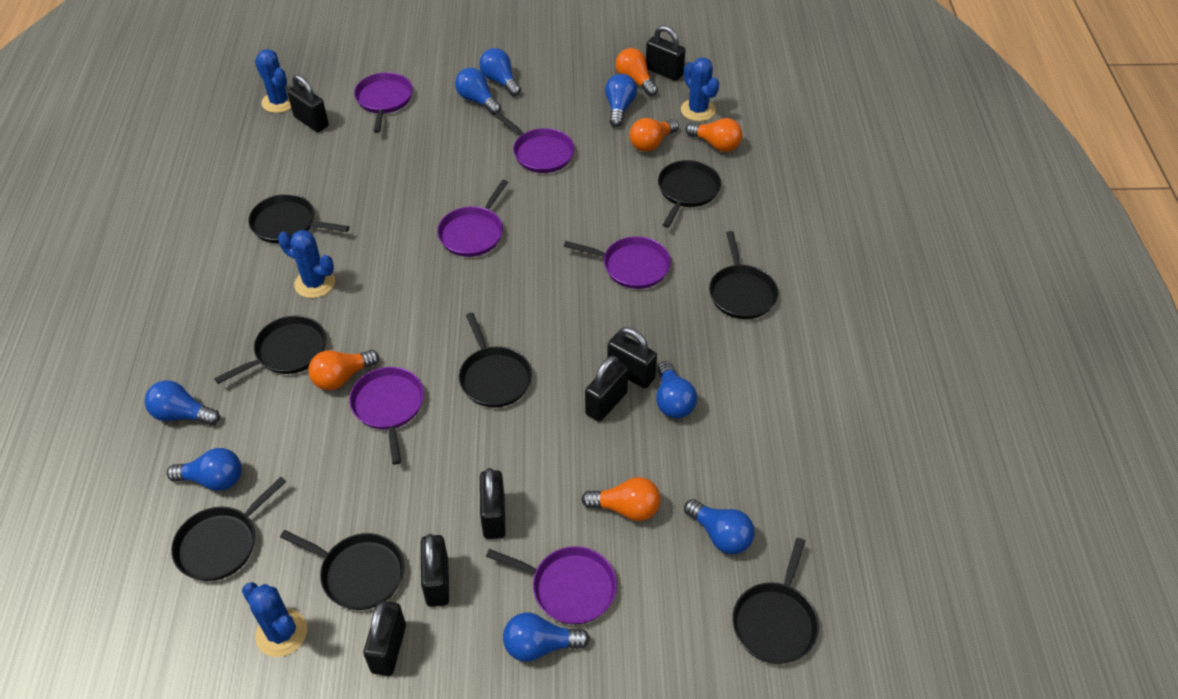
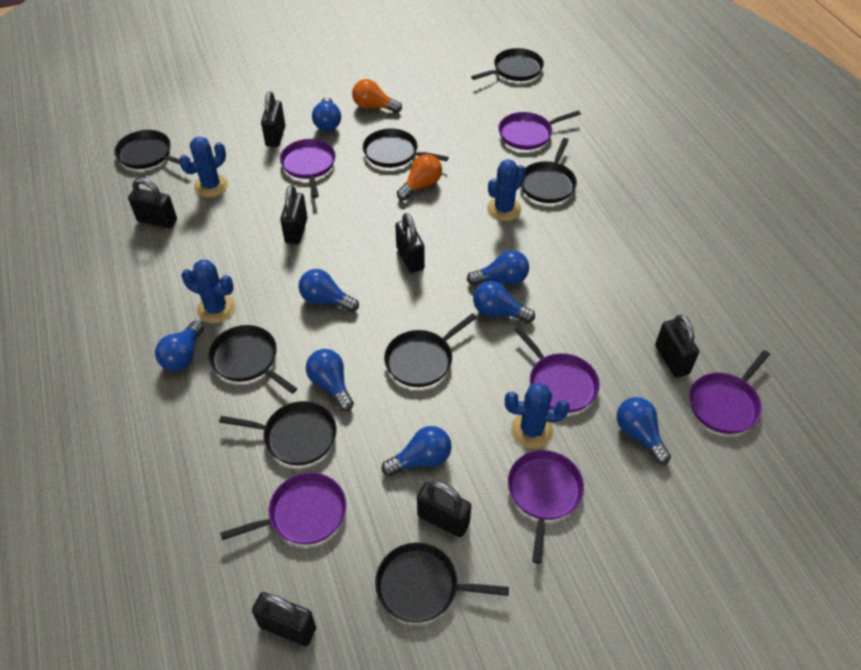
orange light bulb: 5 -> 2

